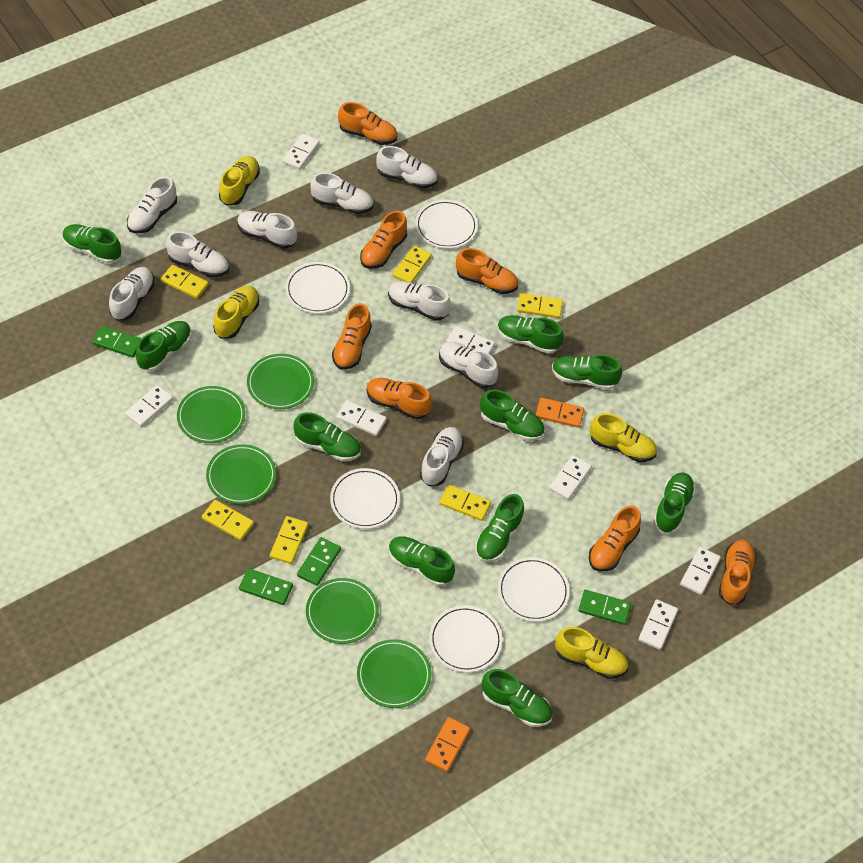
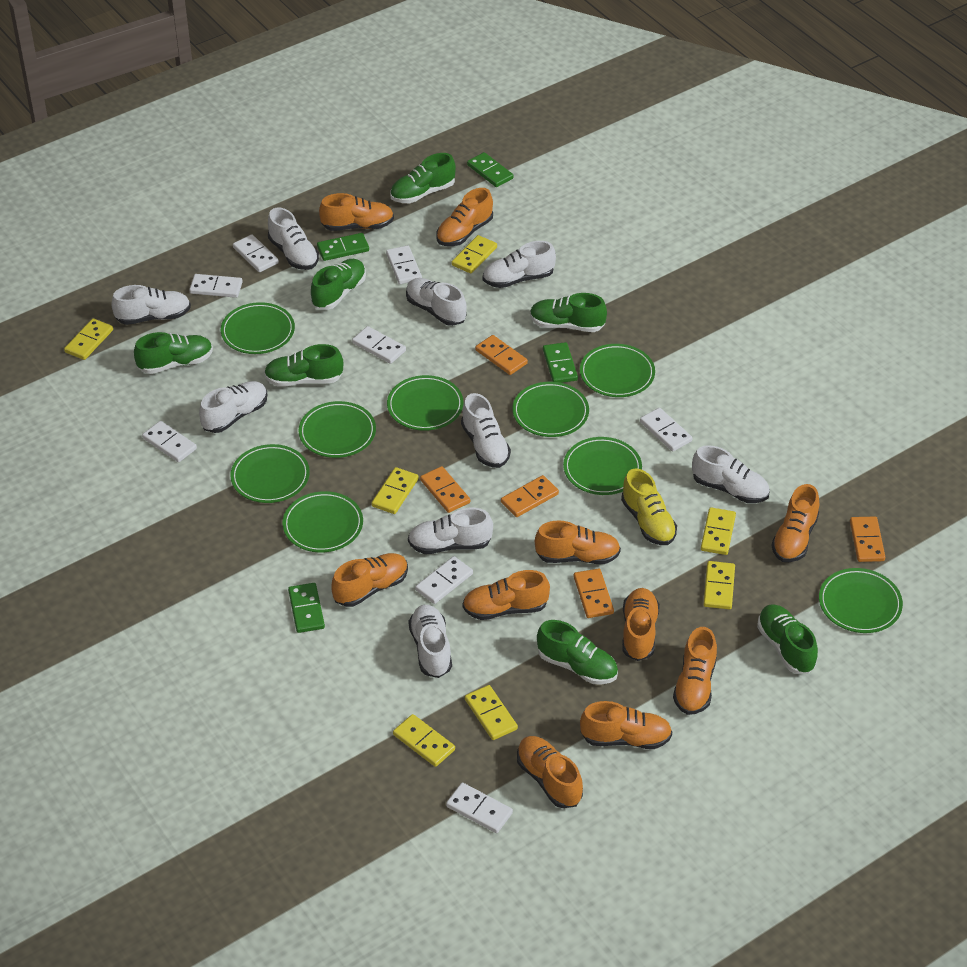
green plate: 5 -> 9
green shoe: 10 -> 7
orange domino: 2 -> 5
orange shoe: 7 -> 10
white domino: 7 -> 8
white plate: 5 -> 0
yellow domino: 6 -> 7
yellow shoe: 4 -> 1

